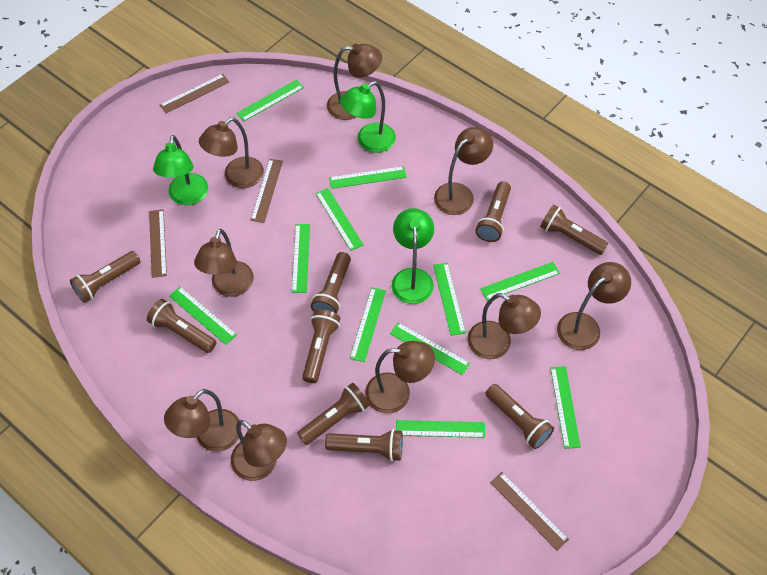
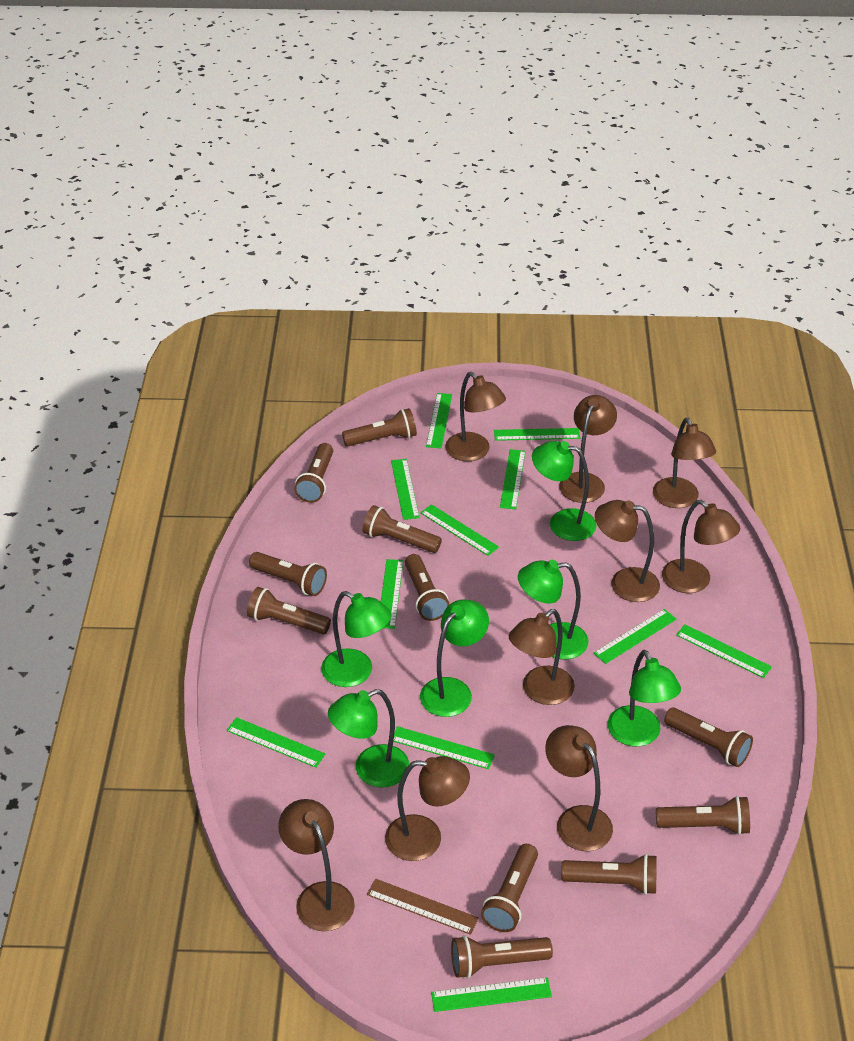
brown flashlight: 9 -> 11
brown ruler: 4 -> 1
green lamp: 3 -> 6

